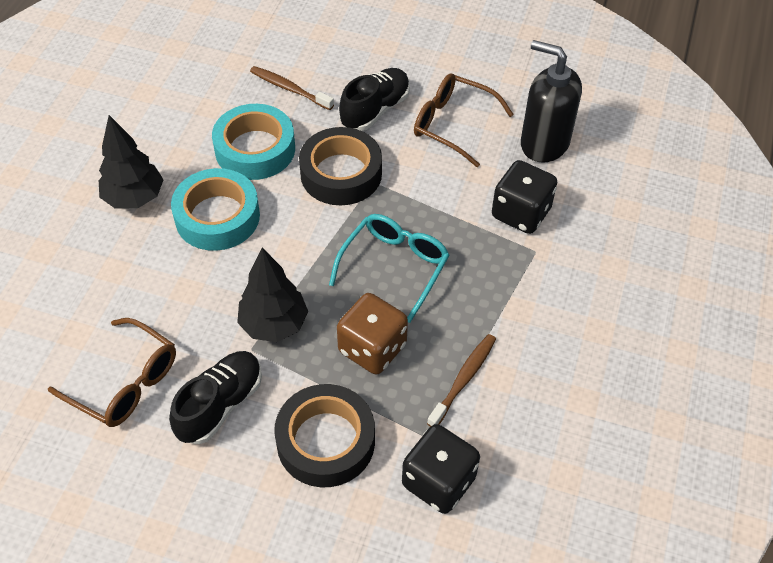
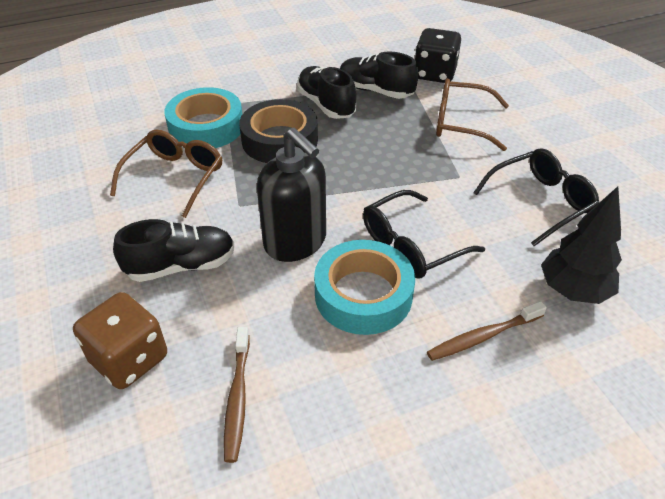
black dice: 2 -> 1
black glasses: 0 -> 2
black shoe: 2 -> 3
black tape: 2 -> 1
black tree: 2 -> 1
turquoise glasses: 1 -> 0

